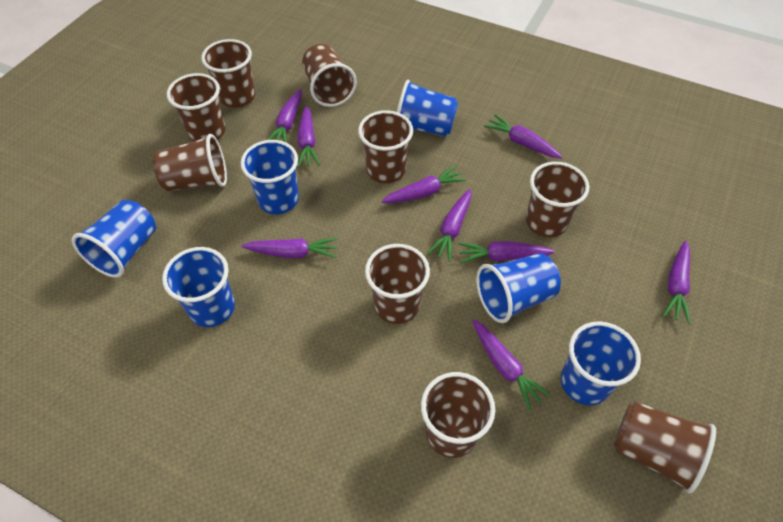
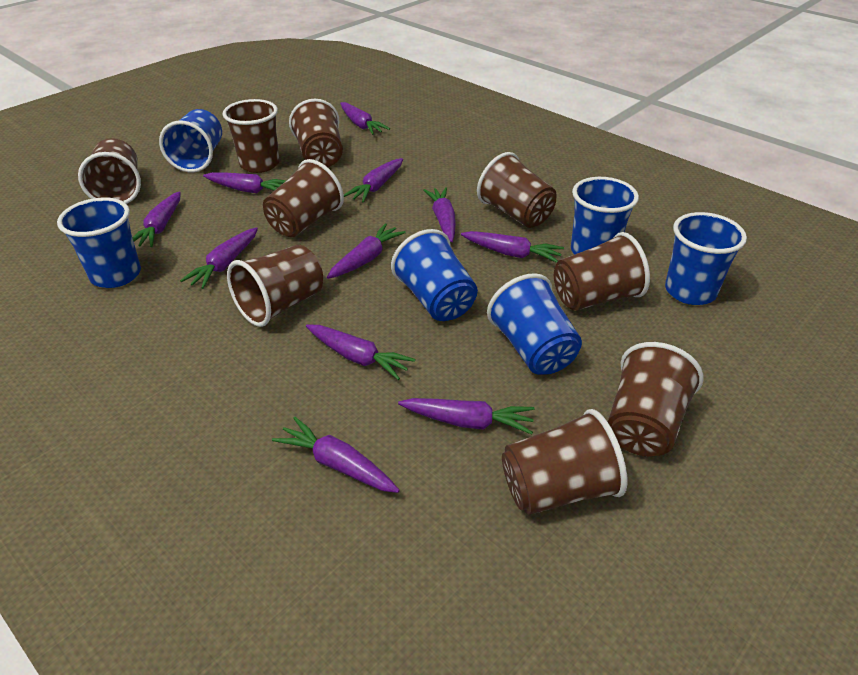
purple carrot: 9 -> 11

